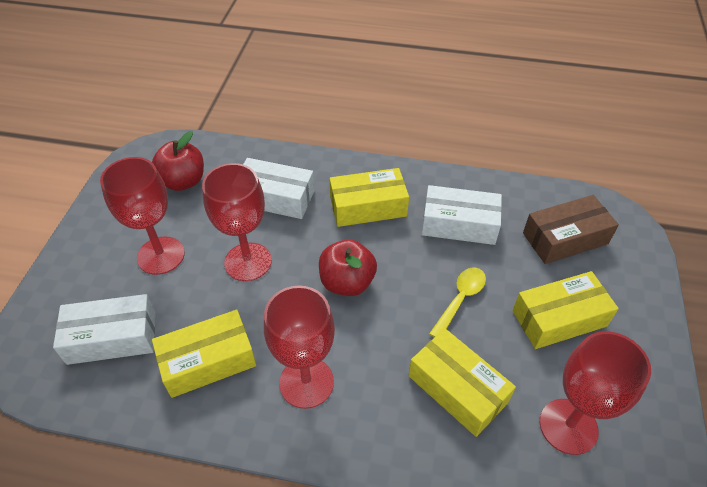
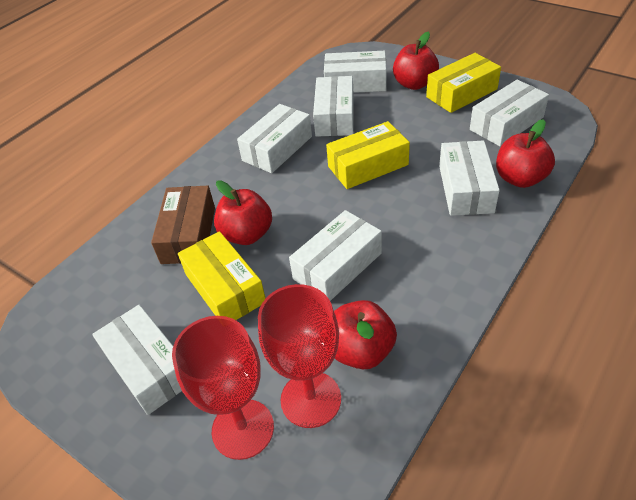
red apple: 2 -> 4
red goblet: 4 -> 2
white box: 3 -> 7
yellow box: 4 -> 3
yellow spoon: 1 -> 0

